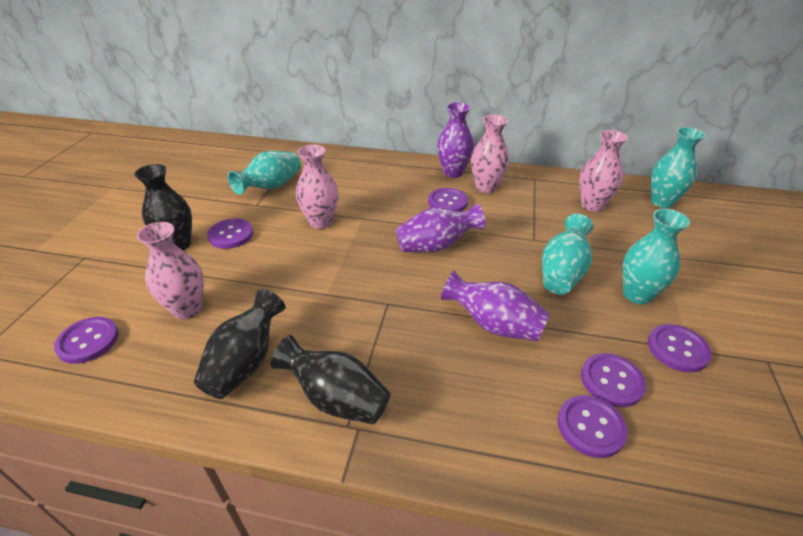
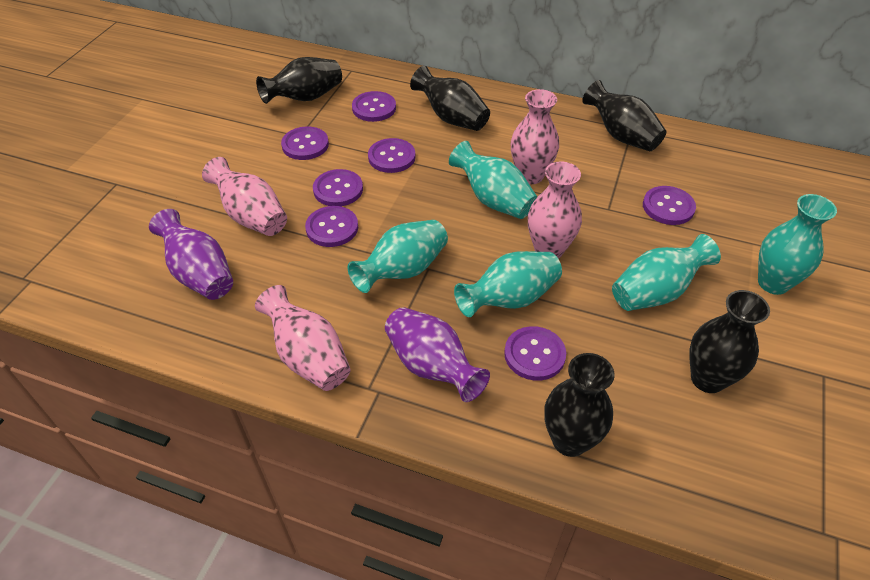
black vase: 3 -> 5
purple button: 6 -> 7
purple vase: 3 -> 2
turquoise vase: 4 -> 5

